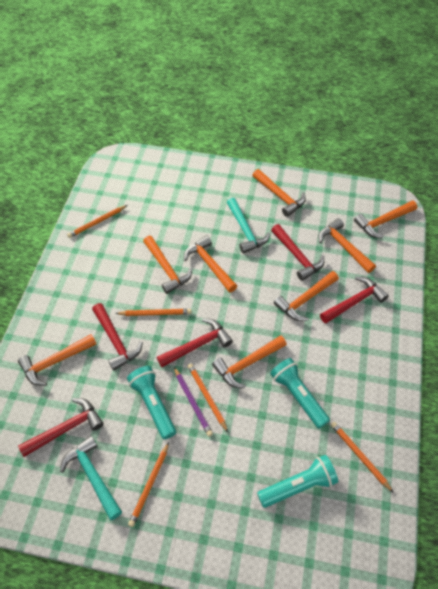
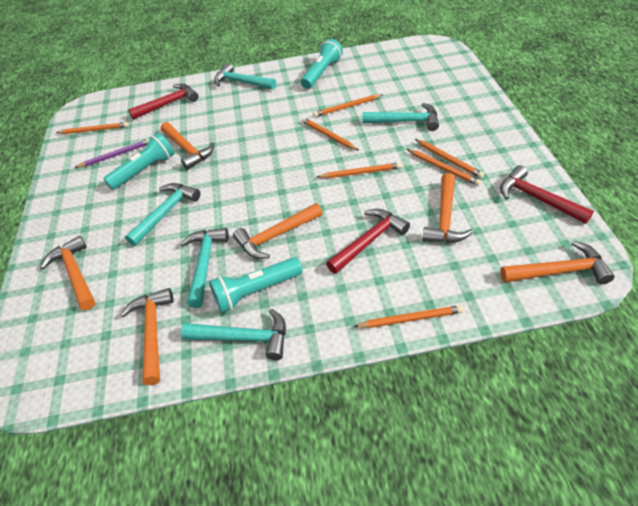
orange hammer: 8 -> 6
orange pencil: 5 -> 7
red hammer: 5 -> 3
turquoise hammer: 2 -> 5

